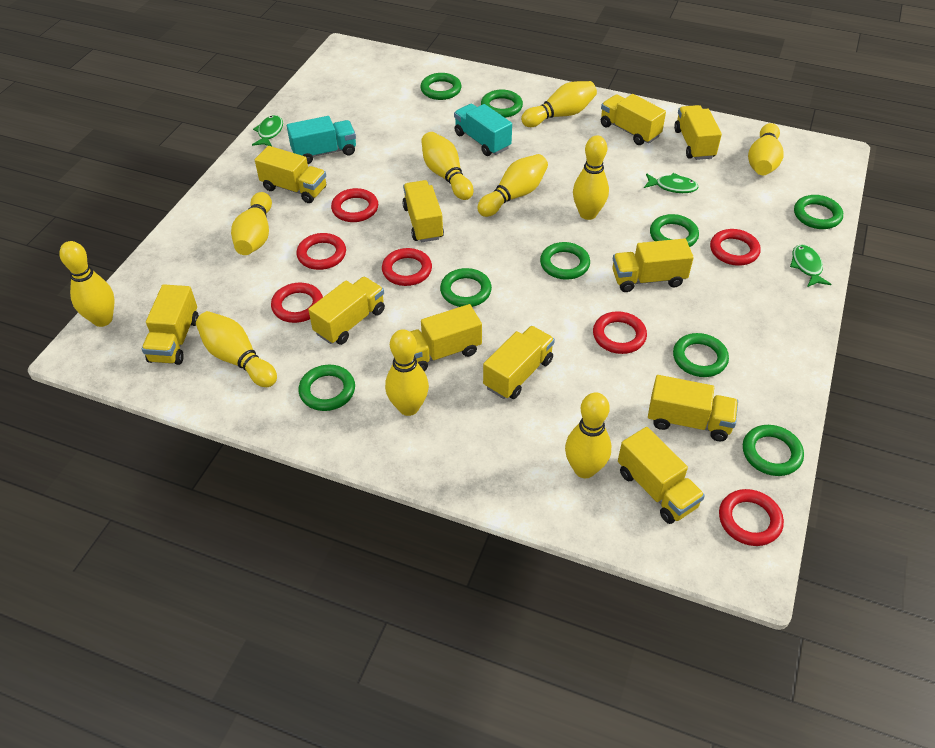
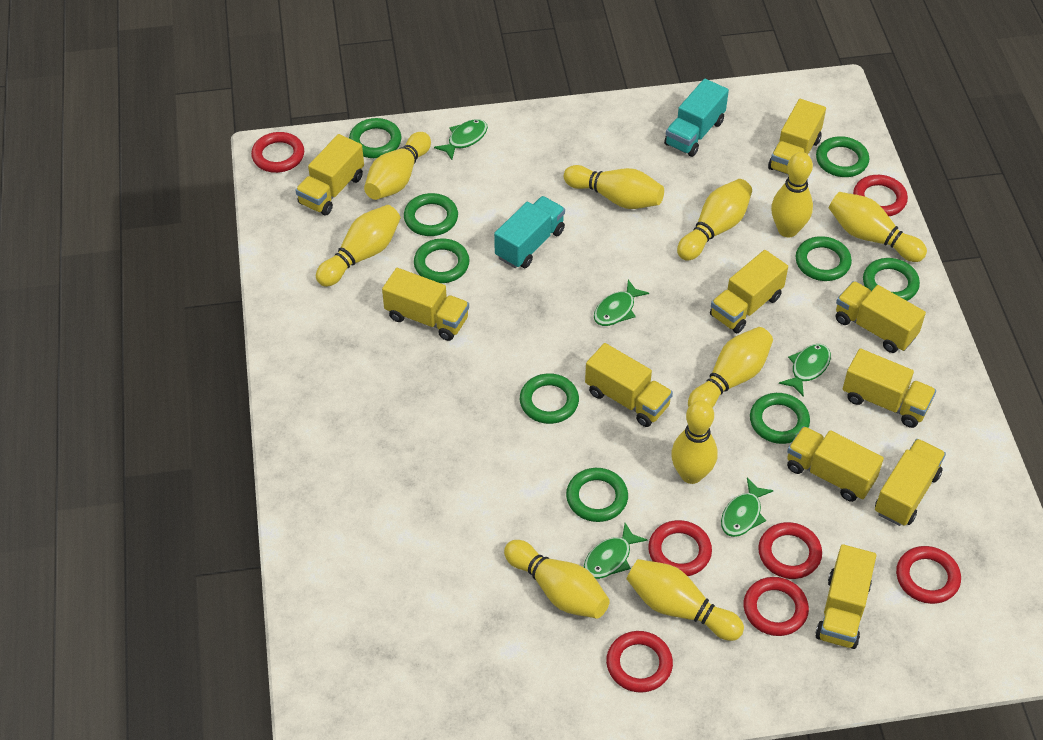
green fish: 3 -> 5
yellow truck: 11 -> 10

